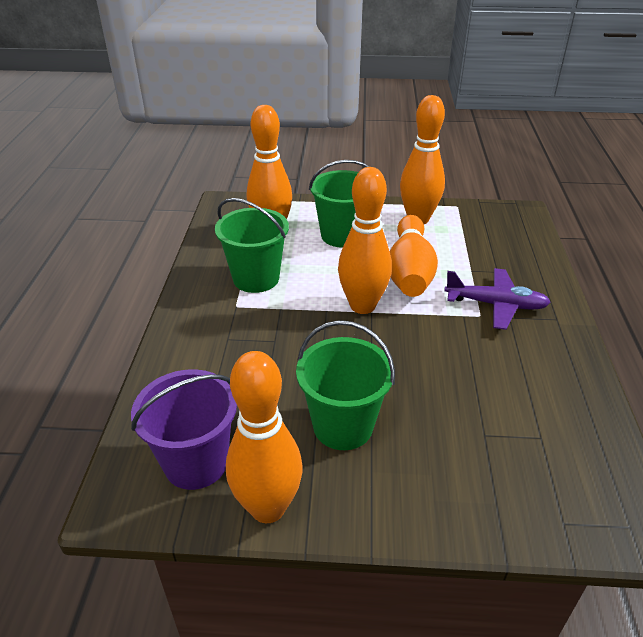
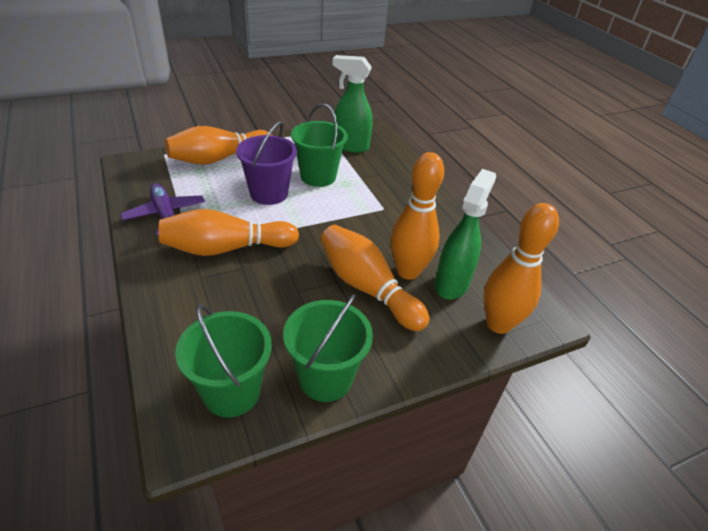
green spray bottle: 0 -> 2

